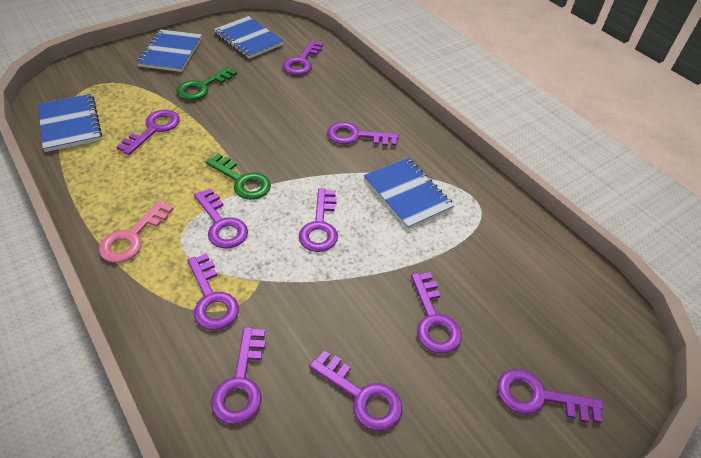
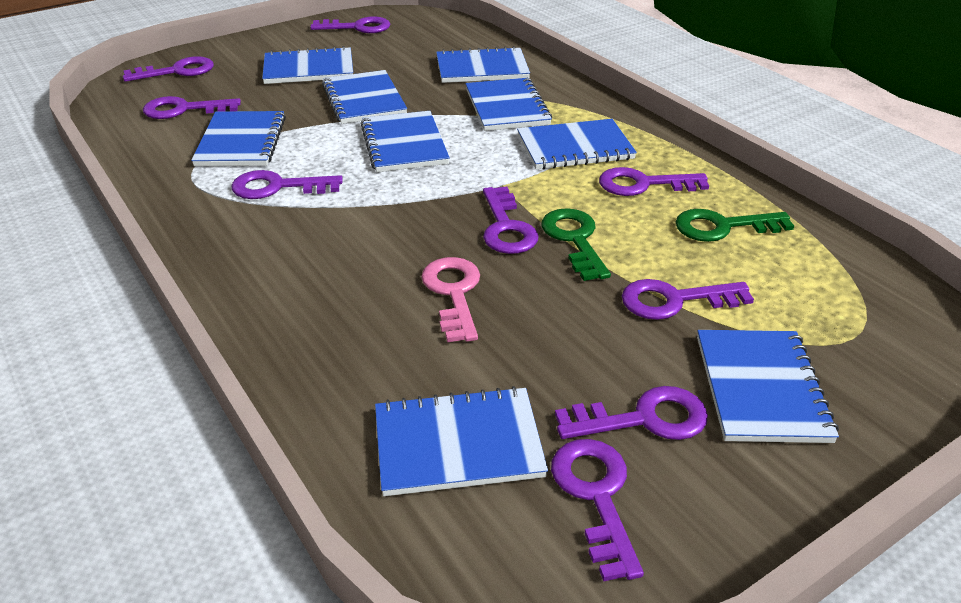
blue notebook: 4 -> 9
purple key: 10 -> 9

